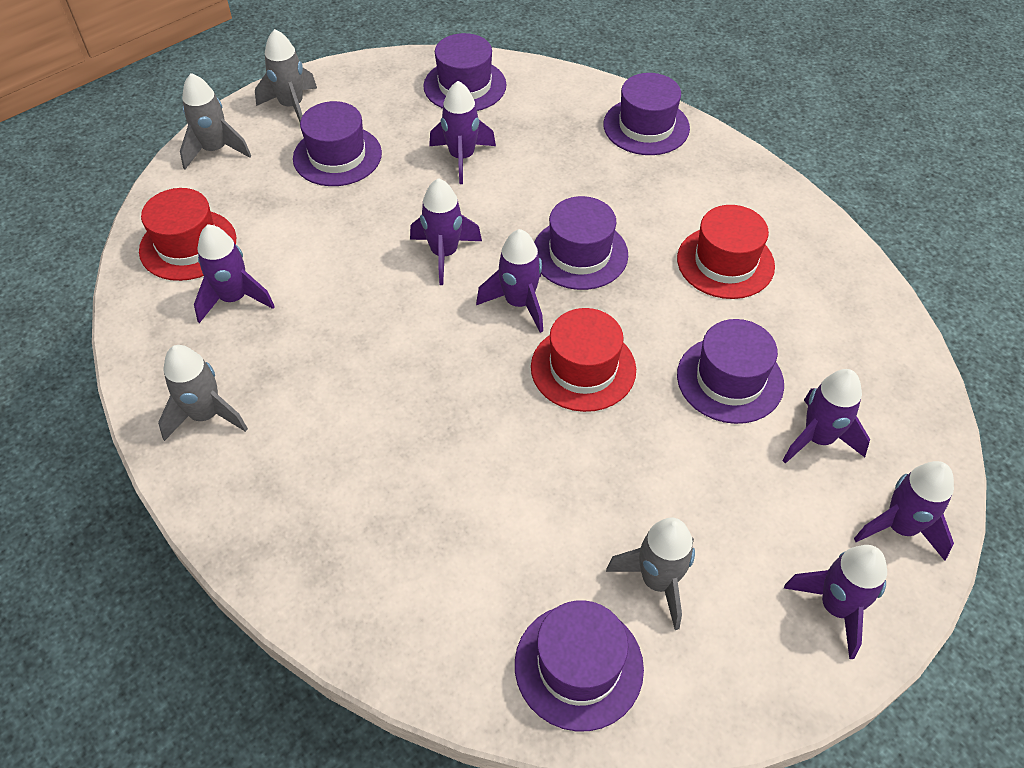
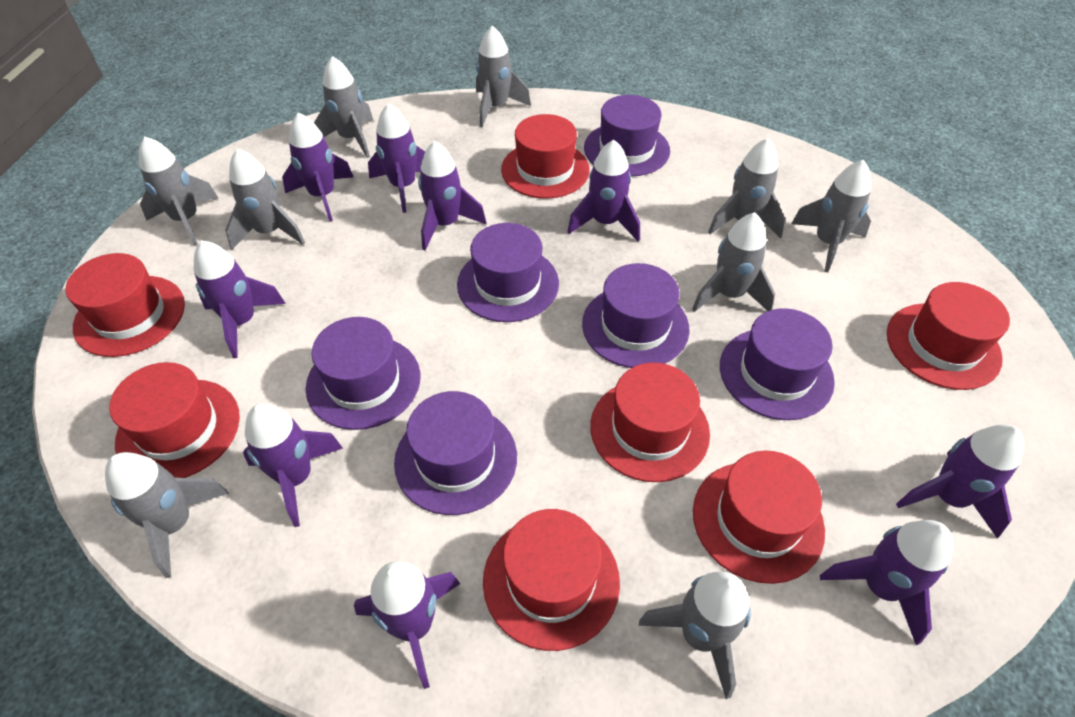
grey rocket: 4 -> 9
purple rocket: 7 -> 9
red hat: 3 -> 7

